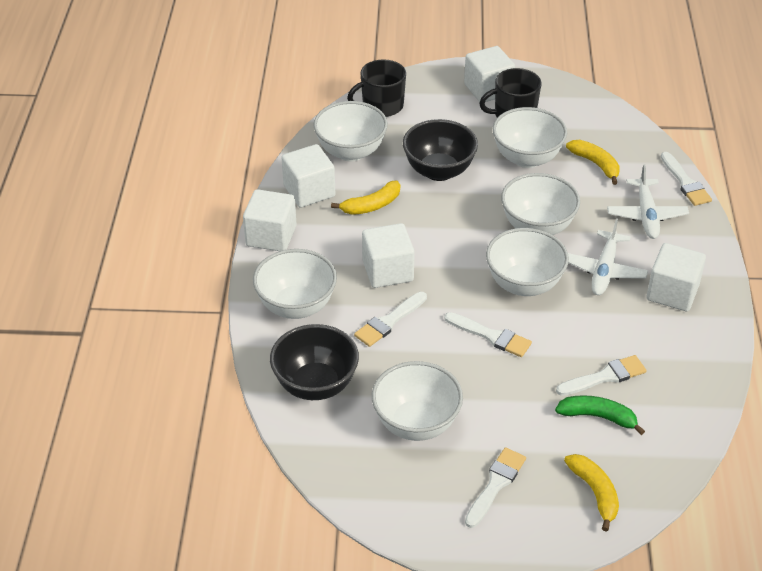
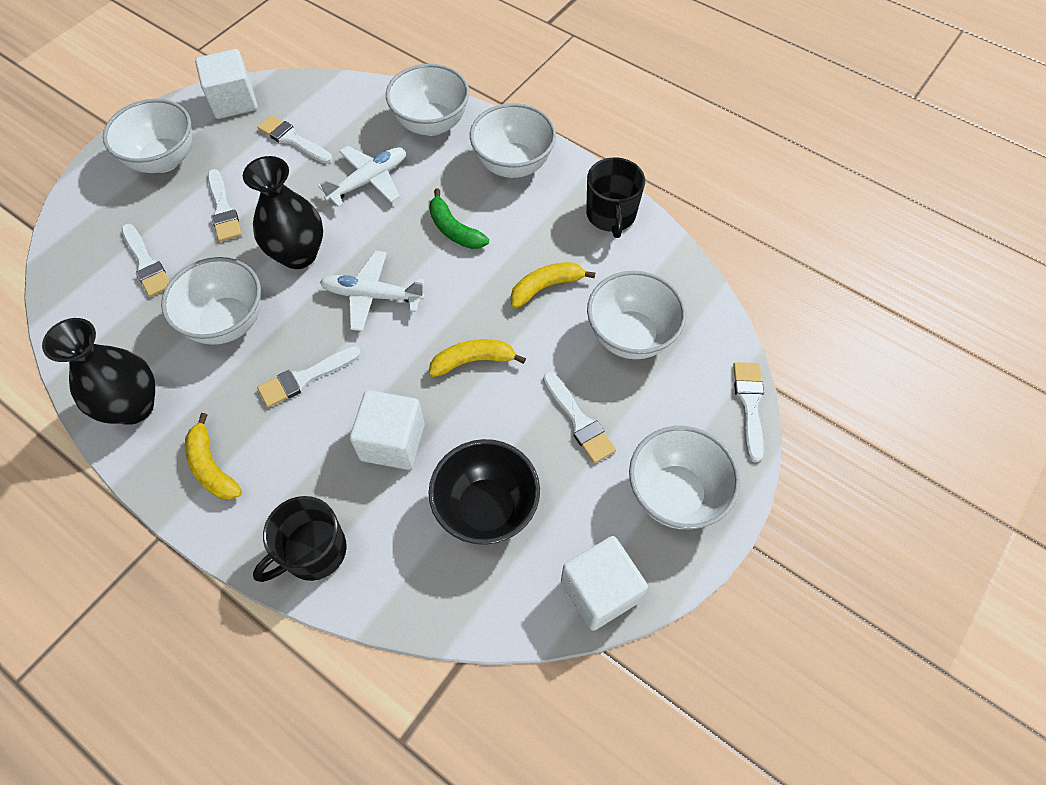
black bowl: 2 -> 1
black vase: 0 -> 2
white brush: 5 -> 6
white cube: 5 -> 3

